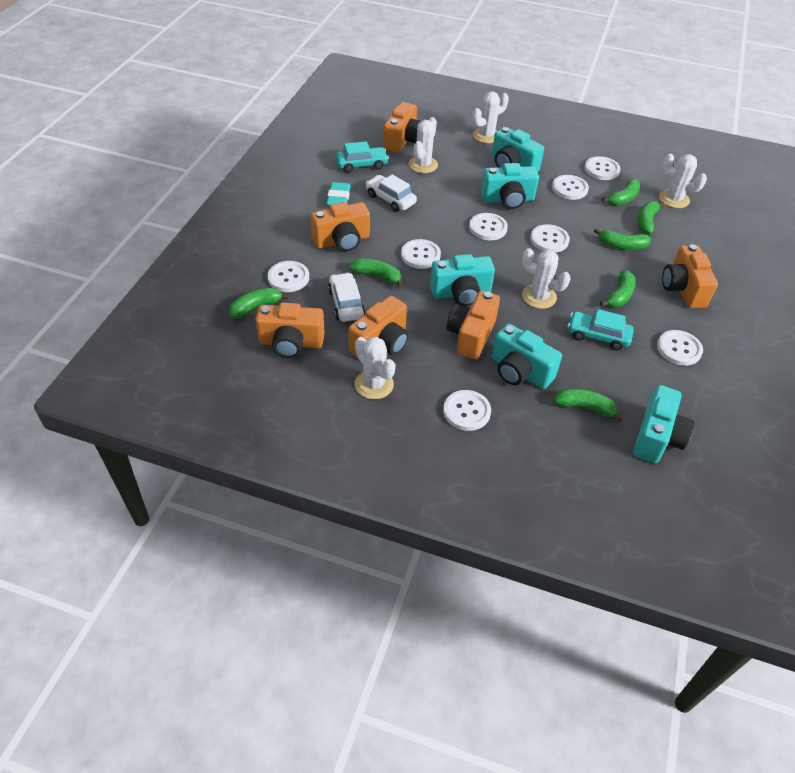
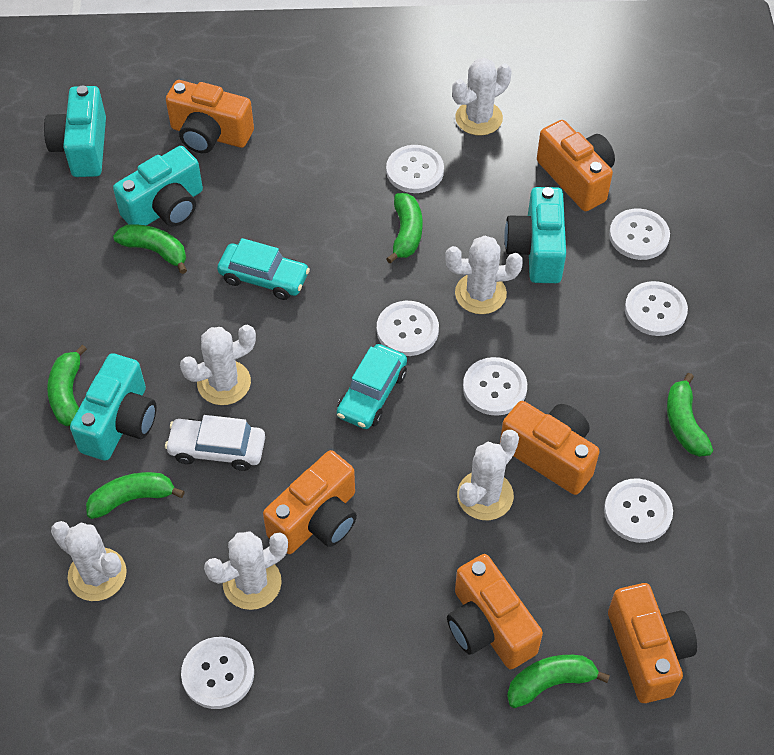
green banana: 7 -> 6
turquoise camera: 5 -> 4
turquoise eraser: 1 -> 0
white button: 8 -> 7
white cactus: 5 -> 6
white car: 2 -> 1

